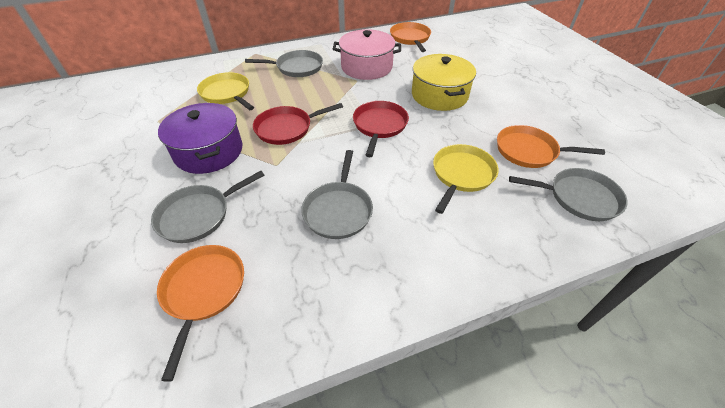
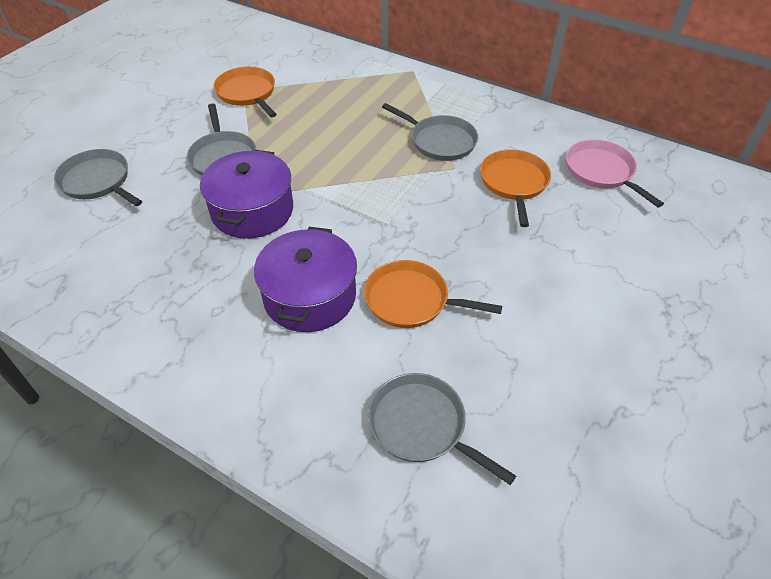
pink pan: 0 -> 1
pink pot: 1 -> 0
purple pot: 1 -> 2
red pan: 2 -> 0
yellow pan: 2 -> 0
yellow pot: 1 -> 0

